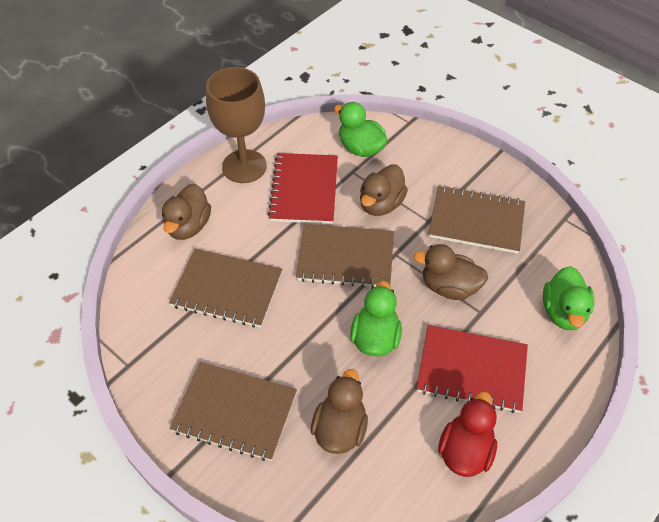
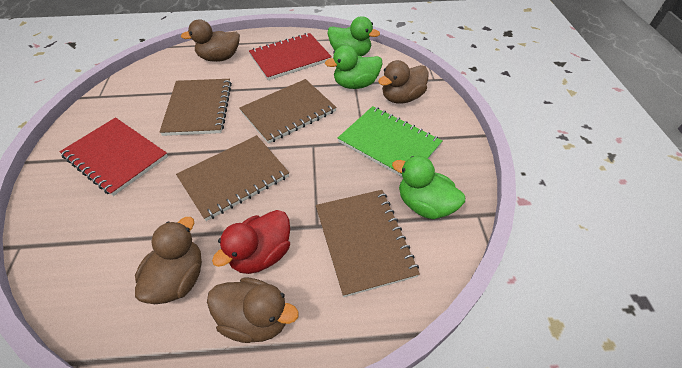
brown goblet: 1 -> 0
green notebook: 0 -> 1

